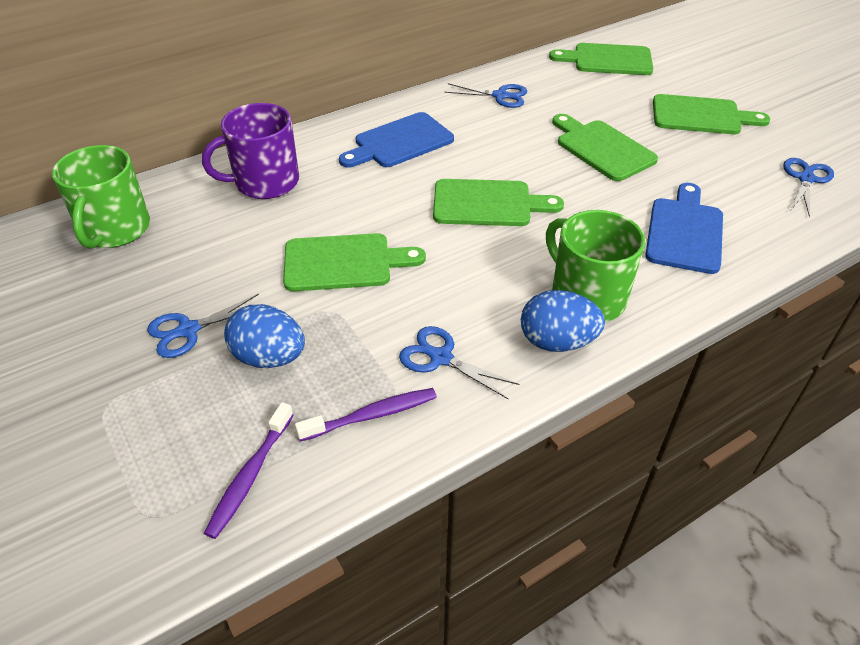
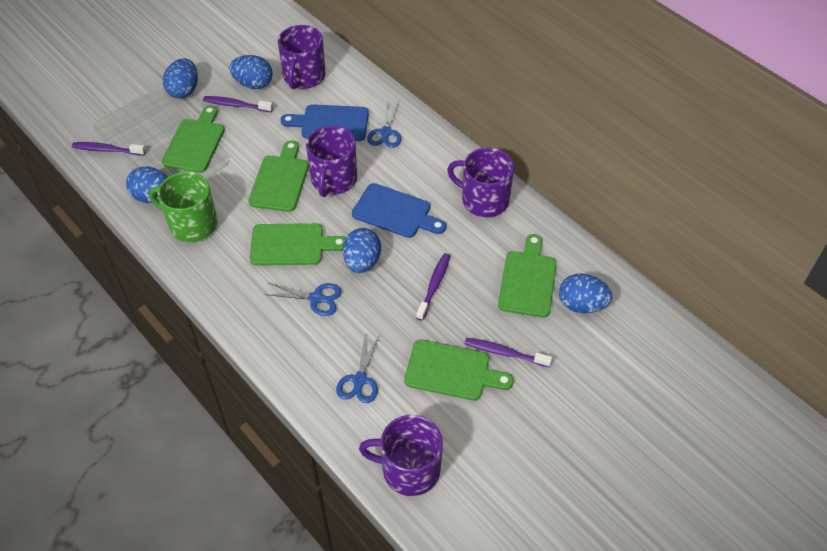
blue egg: 2 -> 5
blue scissors: 4 -> 3
green mug: 2 -> 1
purple mug: 1 -> 4
purple toothbrush: 2 -> 4

